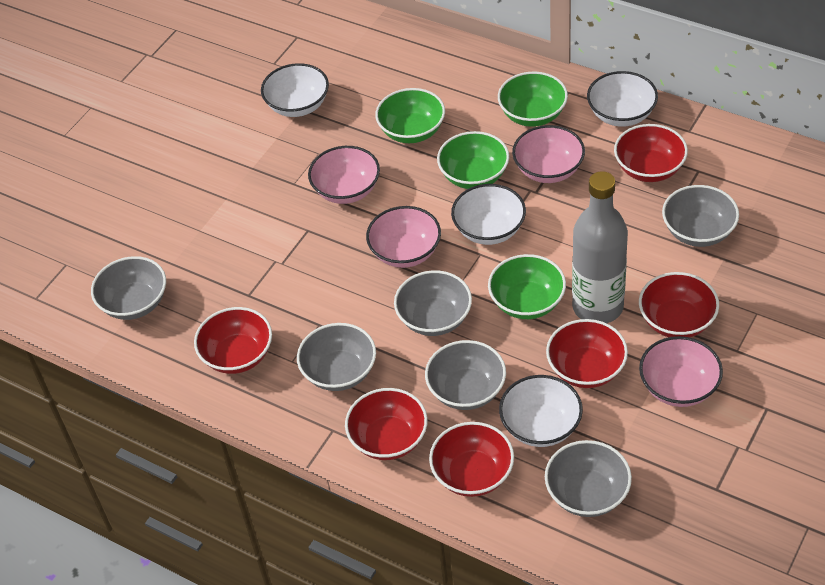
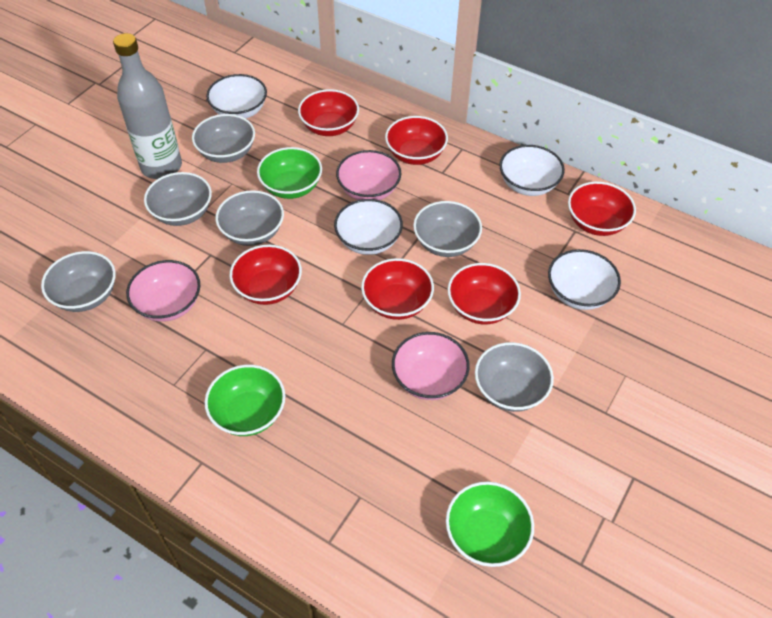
green bowl: 4 -> 3
pink bowl: 4 -> 3

